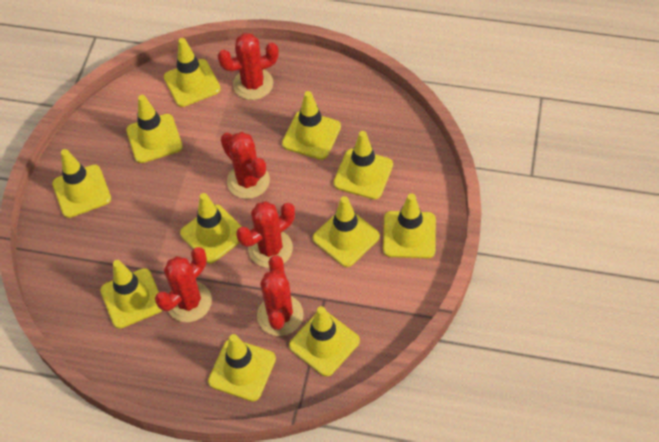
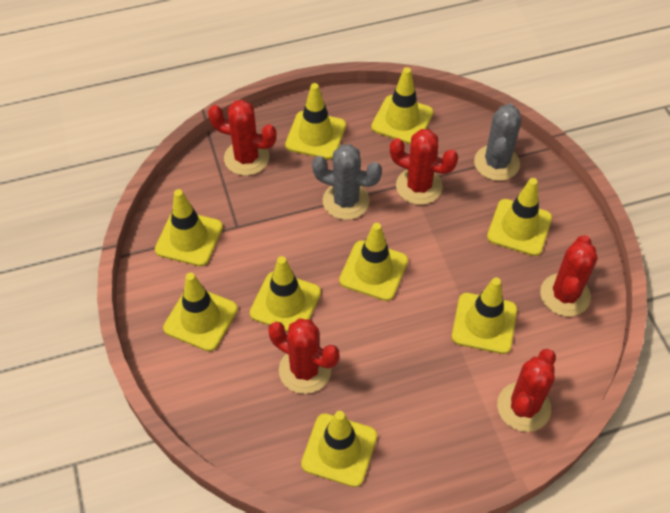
grey cactus: 0 -> 2
yellow traffic cone: 11 -> 9

